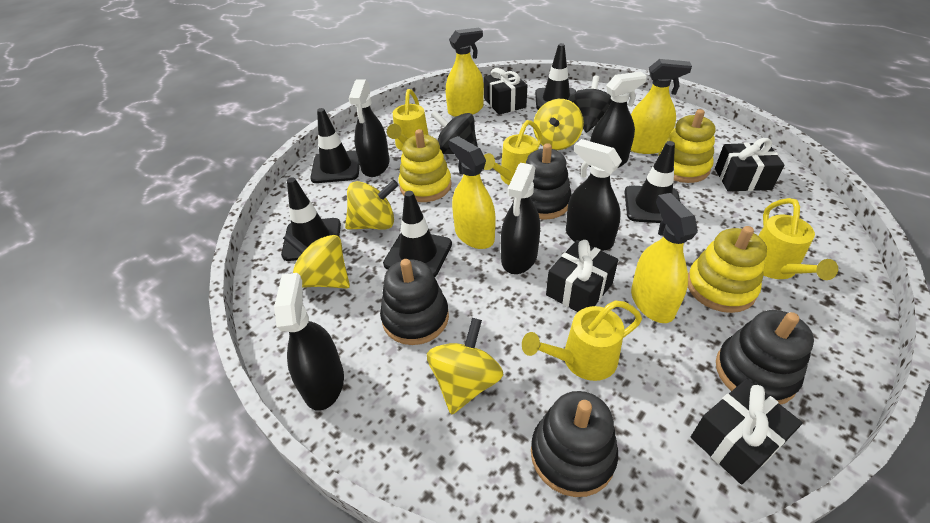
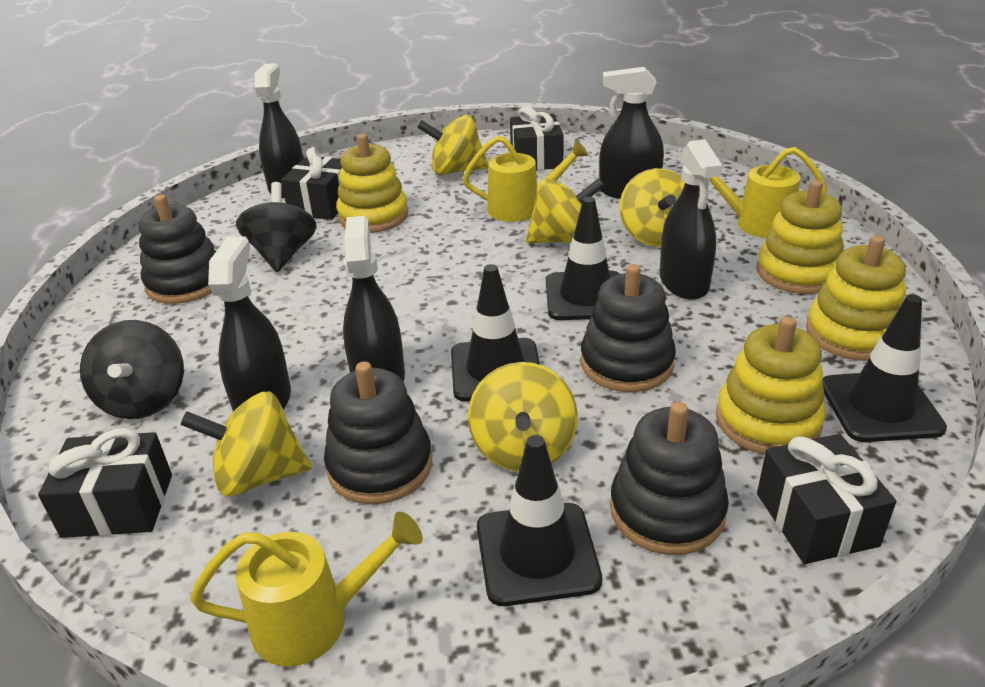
black traffic cone: 5 -> 4
yellow spinning top: 4 -> 5
yellow spray bottle: 4 -> 0
yellow stacking toy: 3 -> 4
yellow watering can: 4 -> 3

